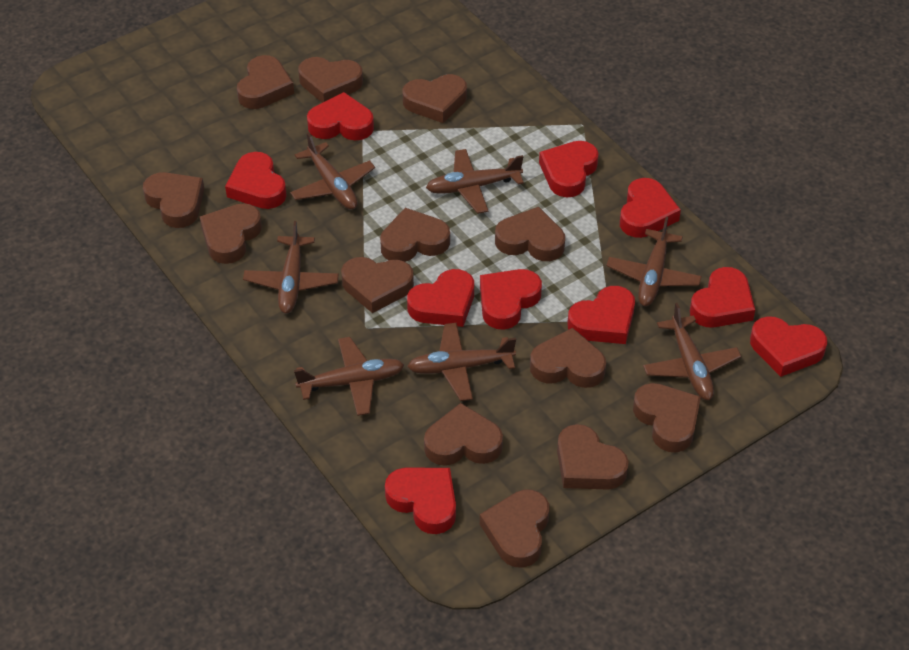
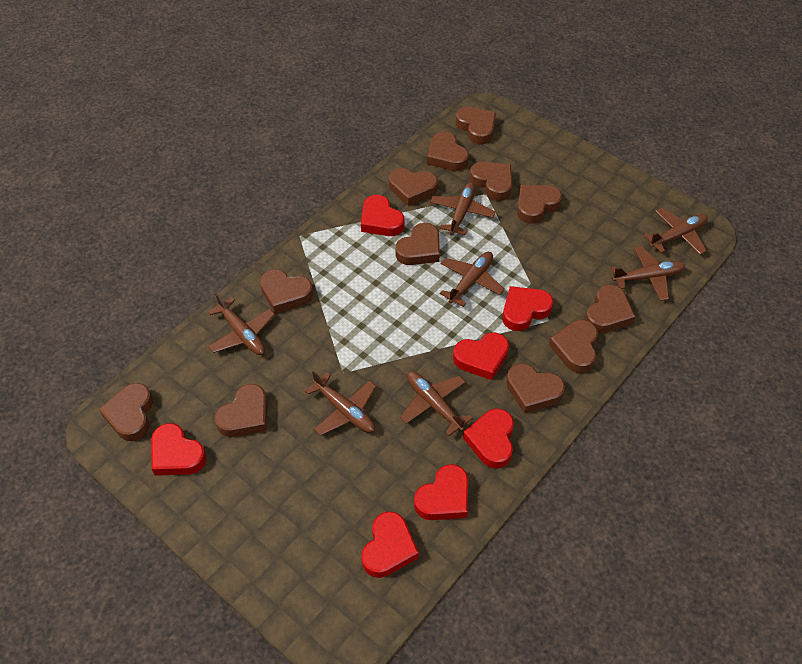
brown heart: 13 -> 12
red heart: 10 -> 7

